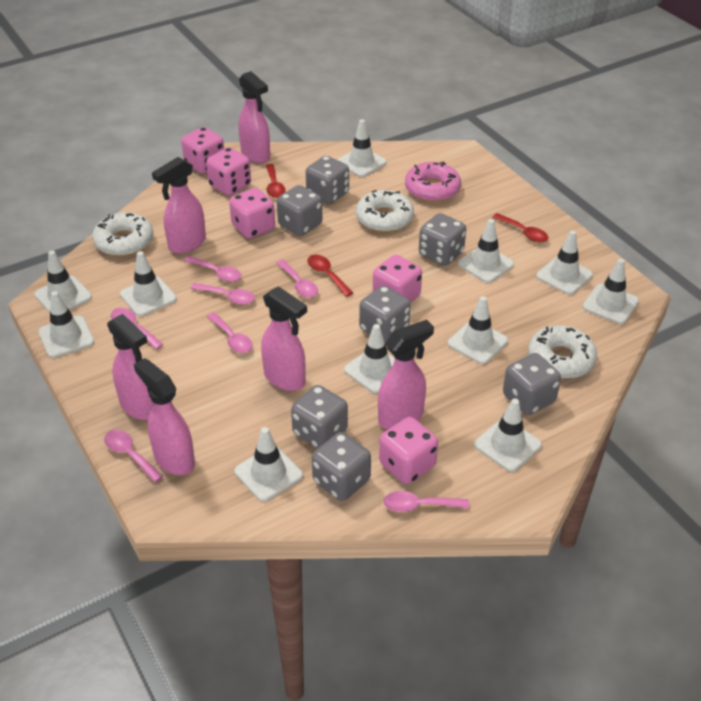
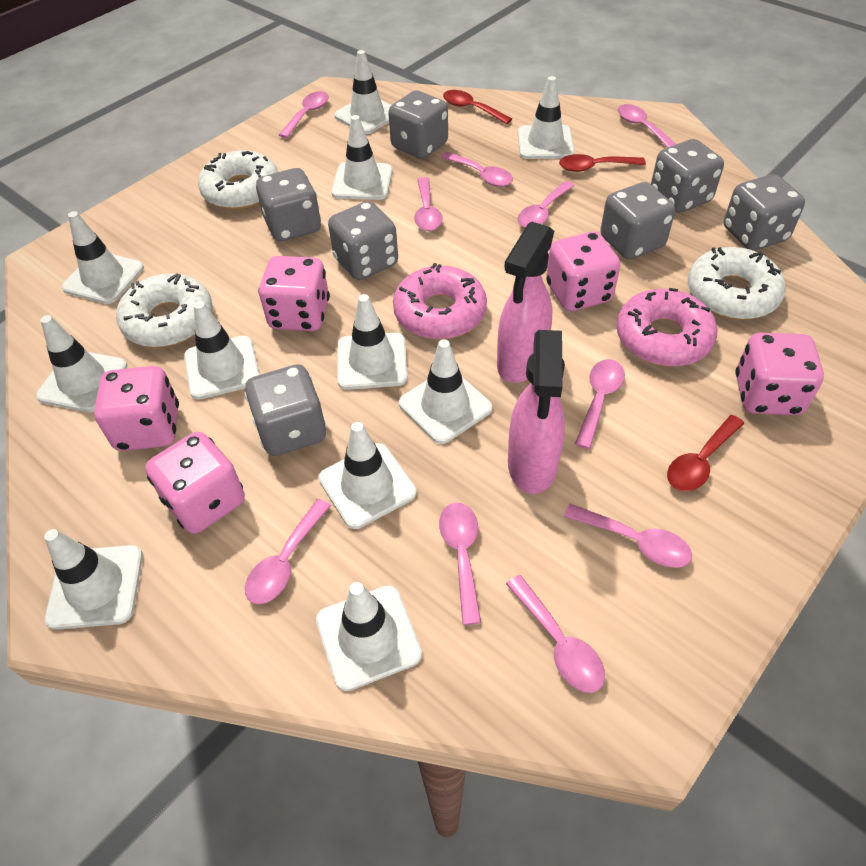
pink donut: 1 -> 2
pink spoon: 7 -> 10
pink spray bottle: 6 -> 2

